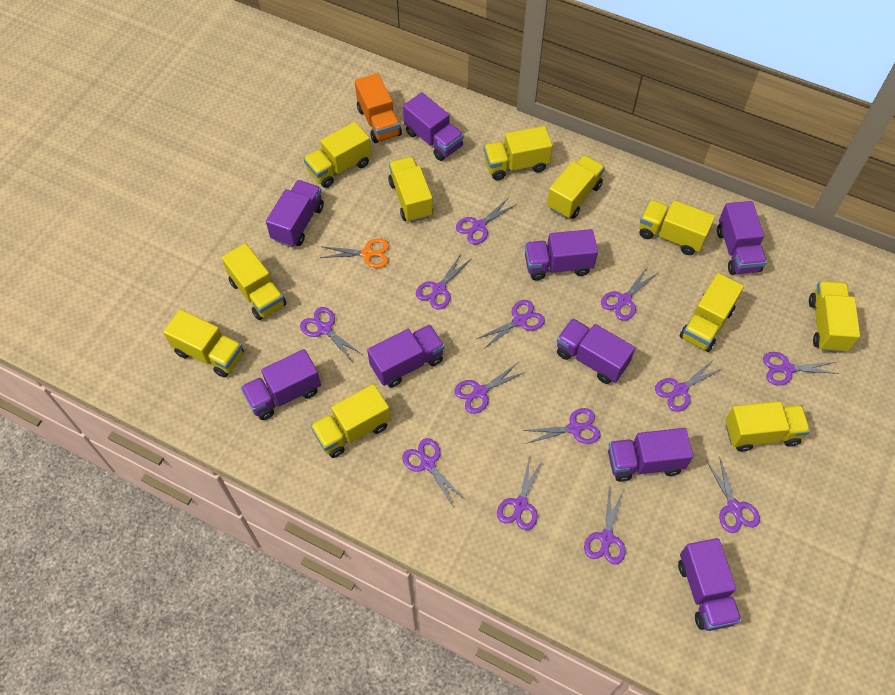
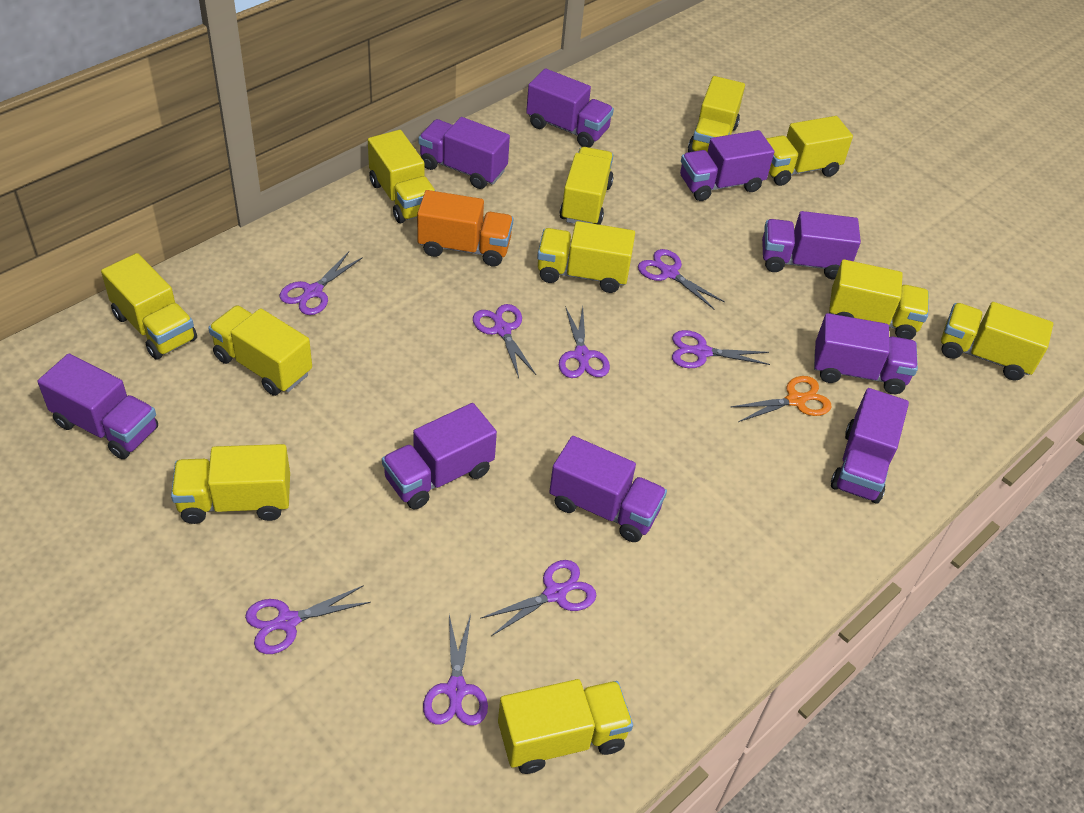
purple scissors: 13 -> 8

